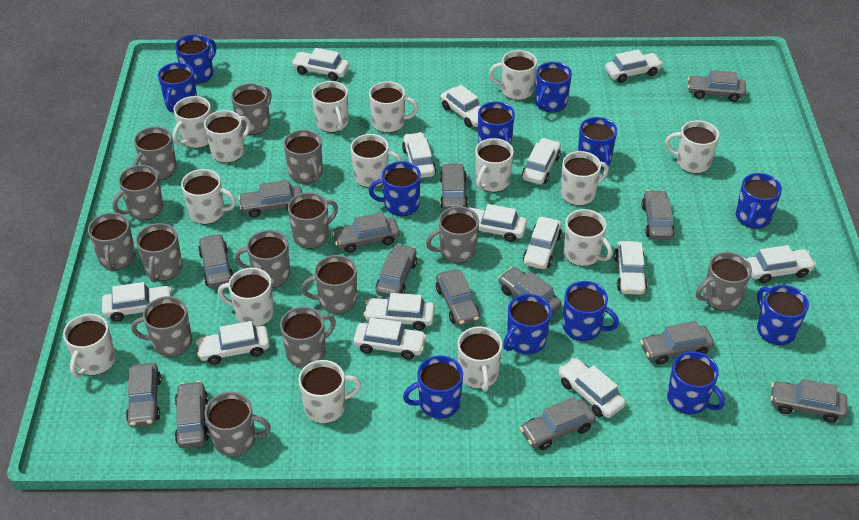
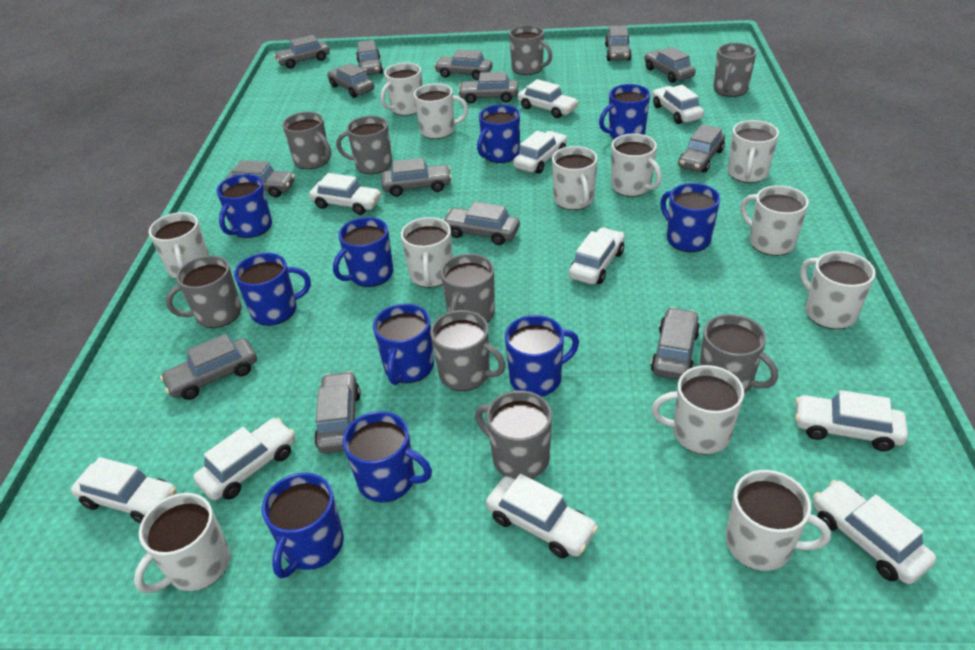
blue mug: 12 -> 10
grey mug: 14 -> 9
white car: 14 -> 10
white mug: 15 -> 12

